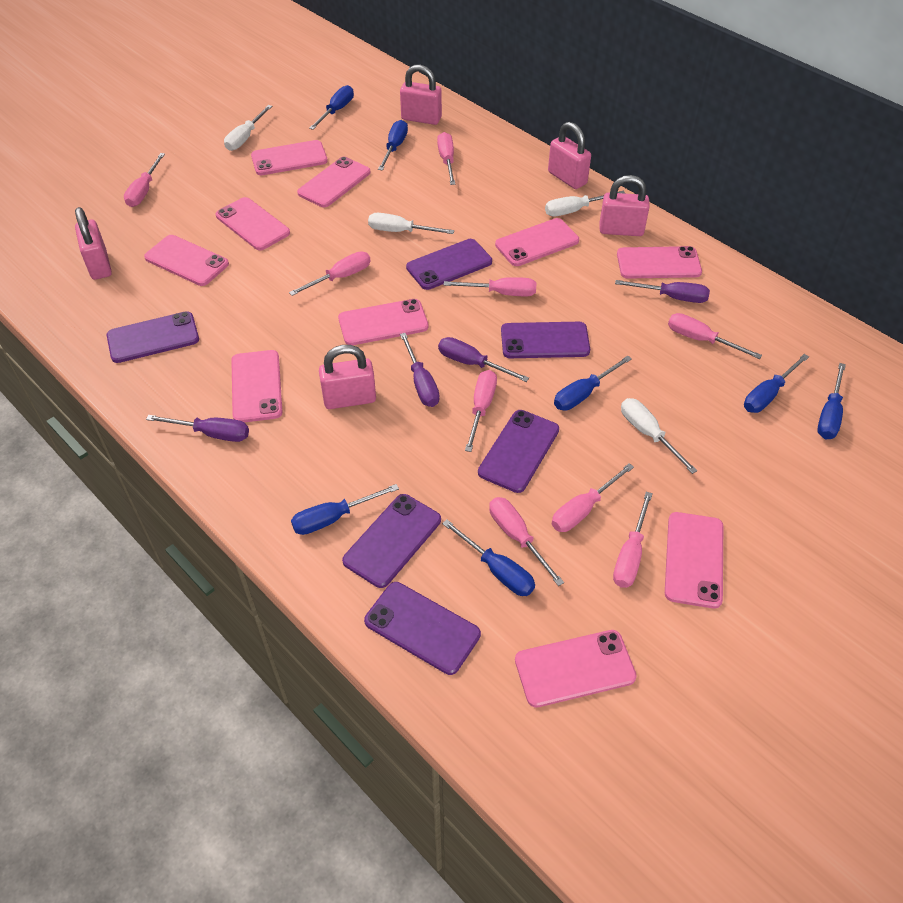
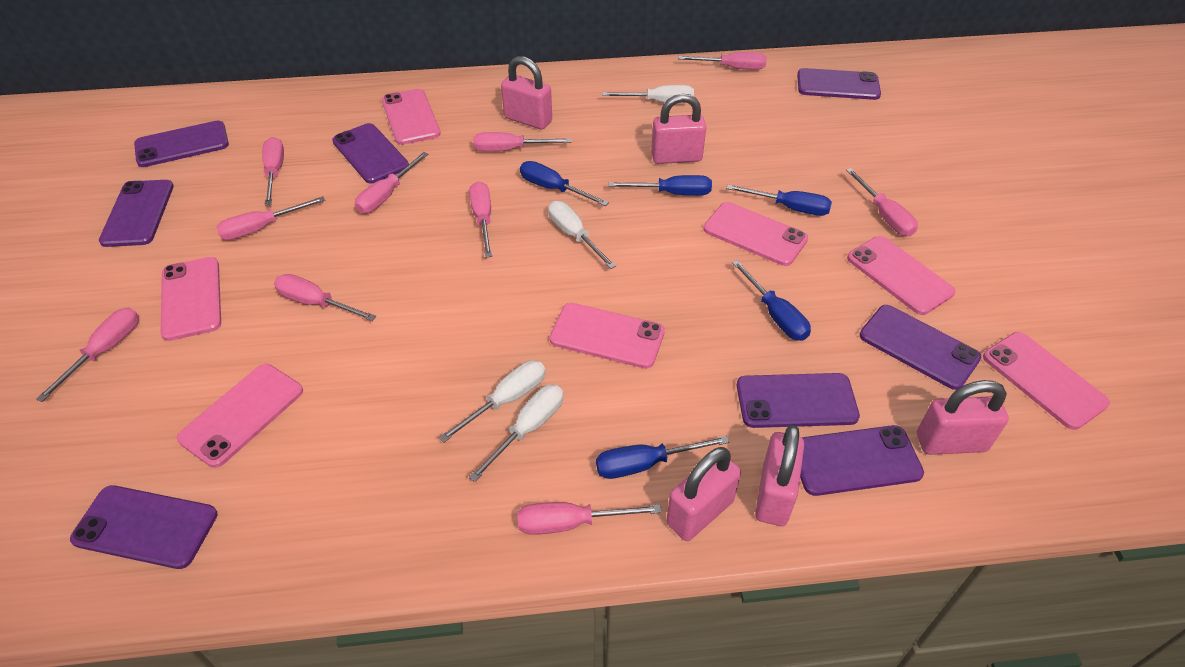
blue screwdriver: 7 -> 5
pink phone: 10 -> 7
pink screwdriver: 9 -> 10
purple phone: 6 -> 8
purple screwdriver: 4 -> 0

